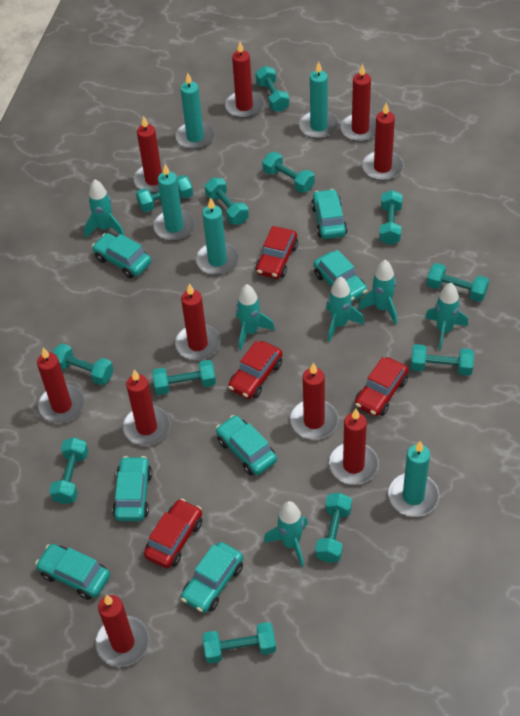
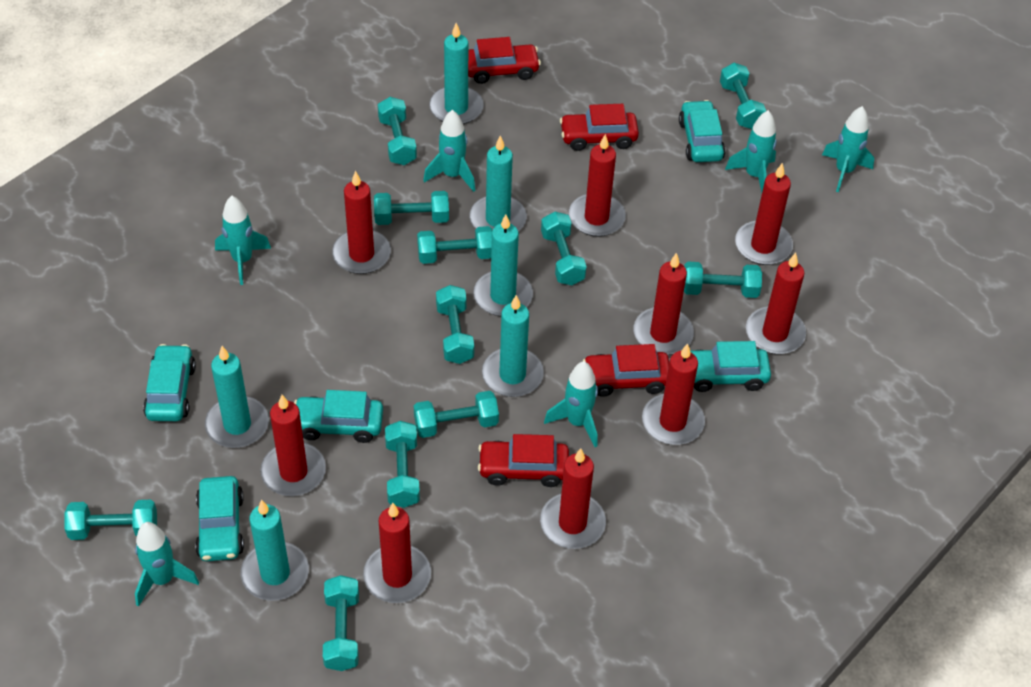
red candle: 10 -> 9
turquoise candle: 5 -> 6
turquoise car: 7 -> 5
turquoise dumbbell: 12 -> 11

